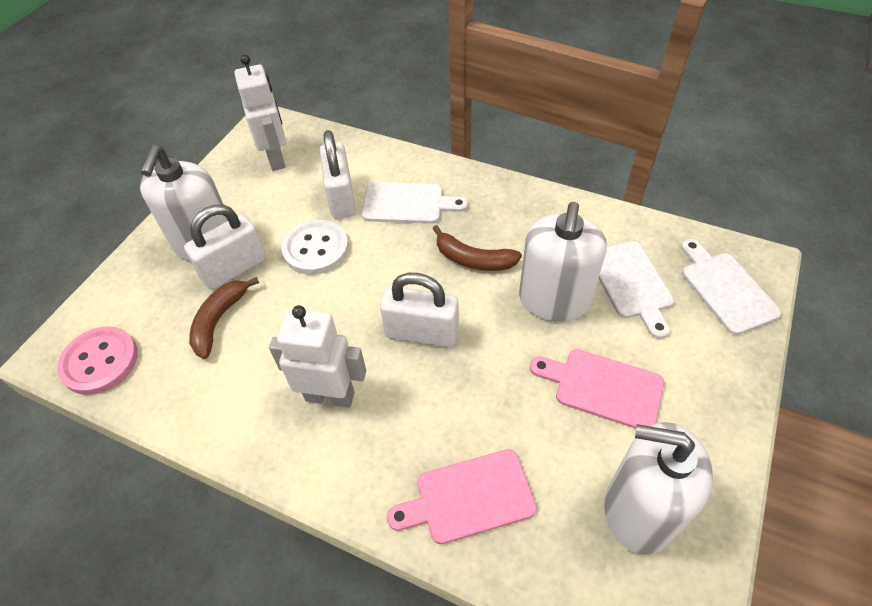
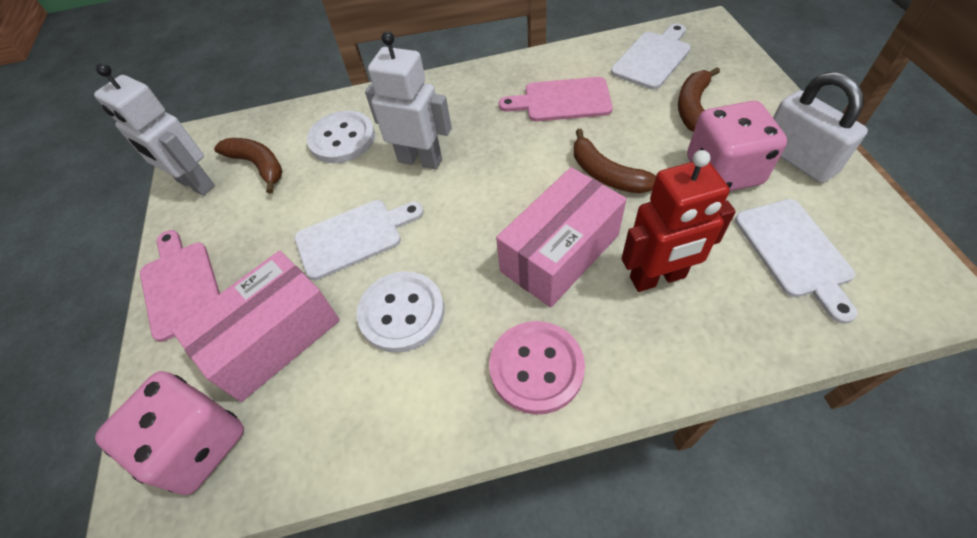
brown banana: 2 -> 3
pink box: 0 -> 2
pink dice: 0 -> 2
red robot: 0 -> 1
white button: 1 -> 2
white padlock: 3 -> 1
white soap dispenser: 3 -> 0

